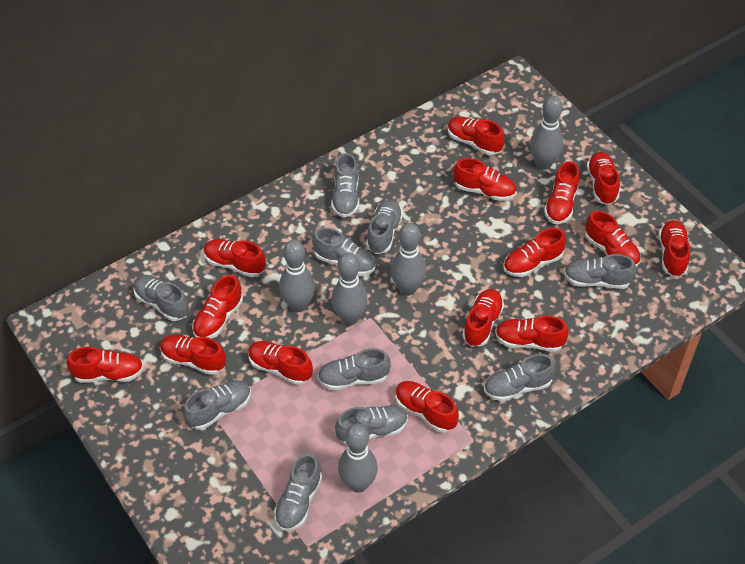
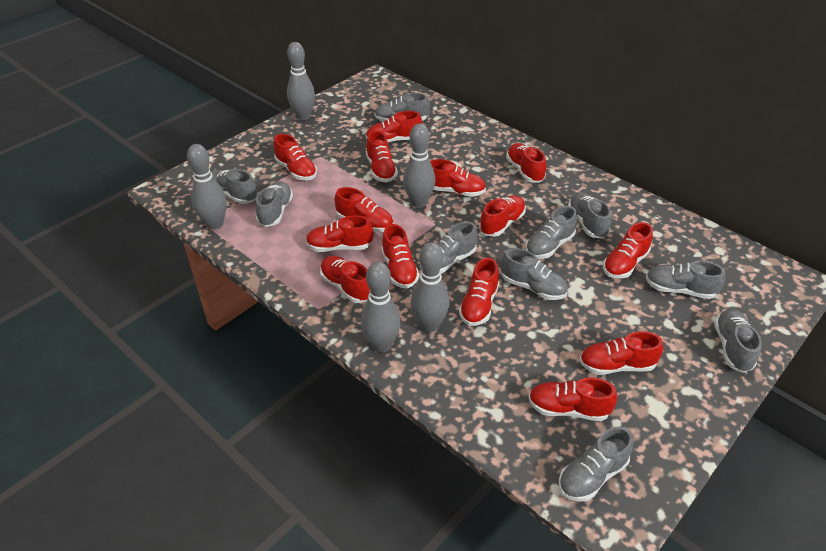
red shoe: 15 -> 14

